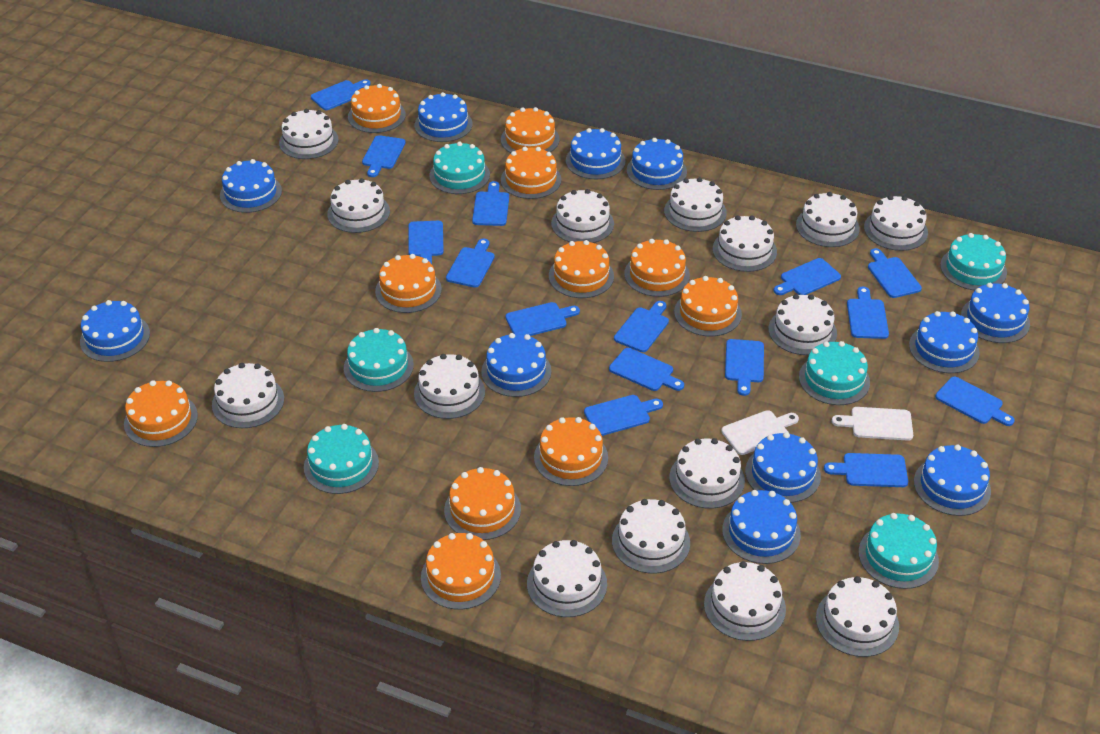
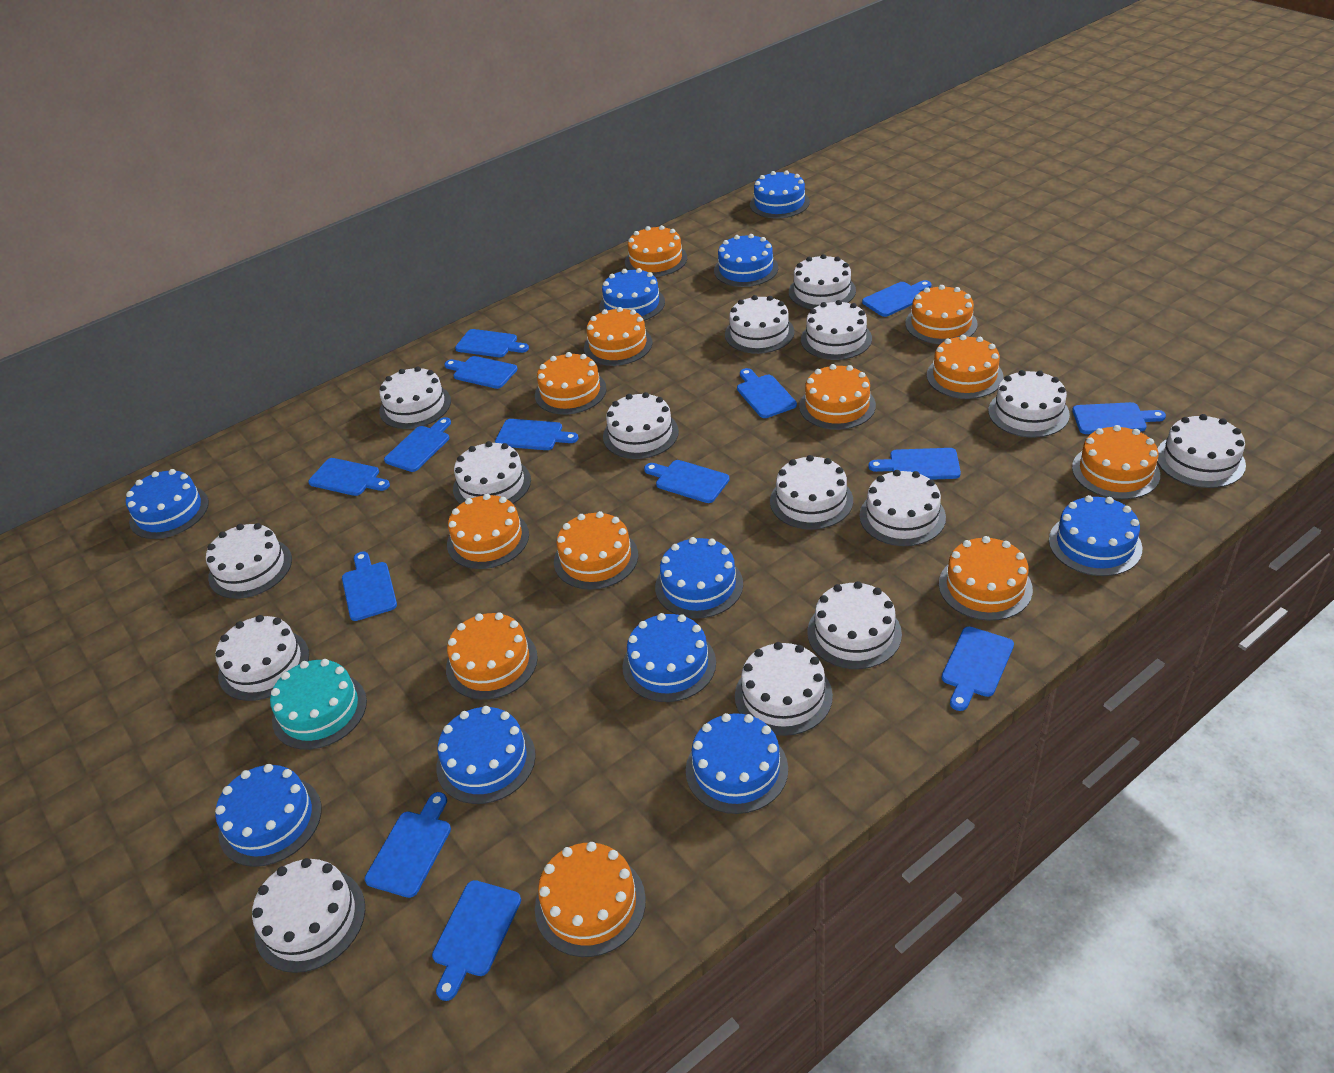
blue cake: 11 -> 10
blue cutting board: 15 -> 14
orange cake: 11 -> 12
turquoise cake: 6 -> 1
white cutting board: 2 -> 0

